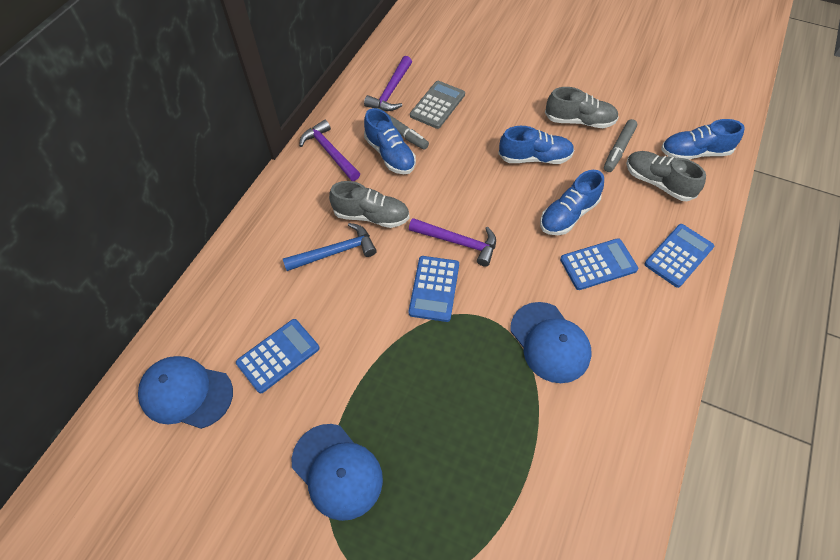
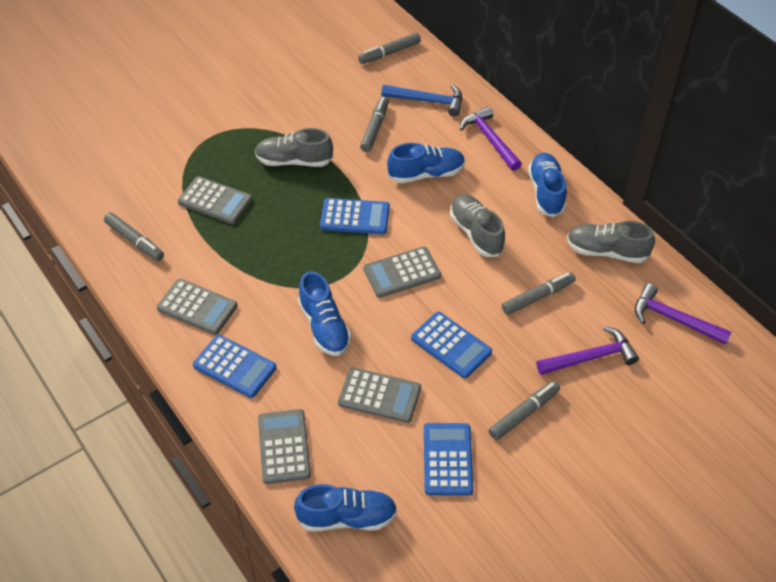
blue cap: 3 -> 0
grey calculator: 1 -> 5
grey marker: 2 -> 5

